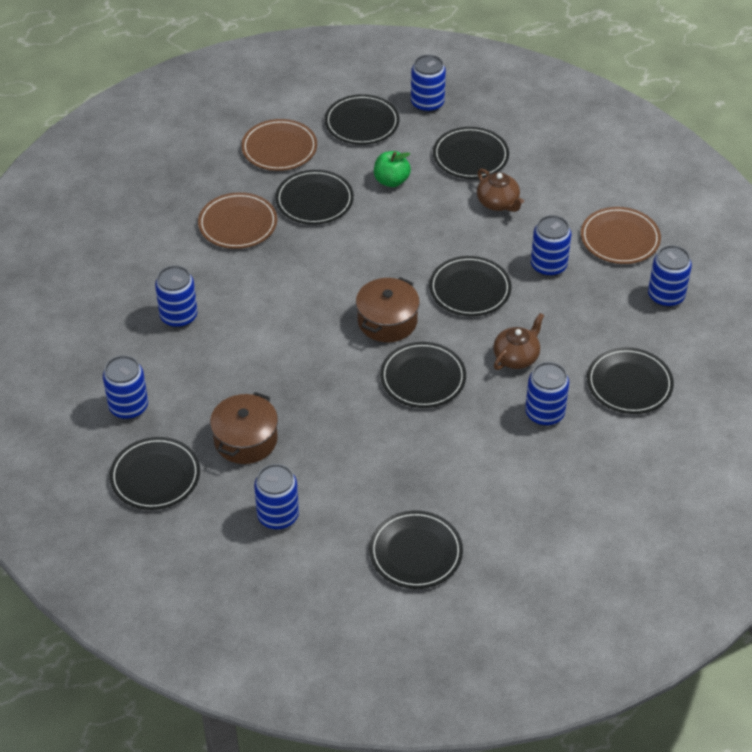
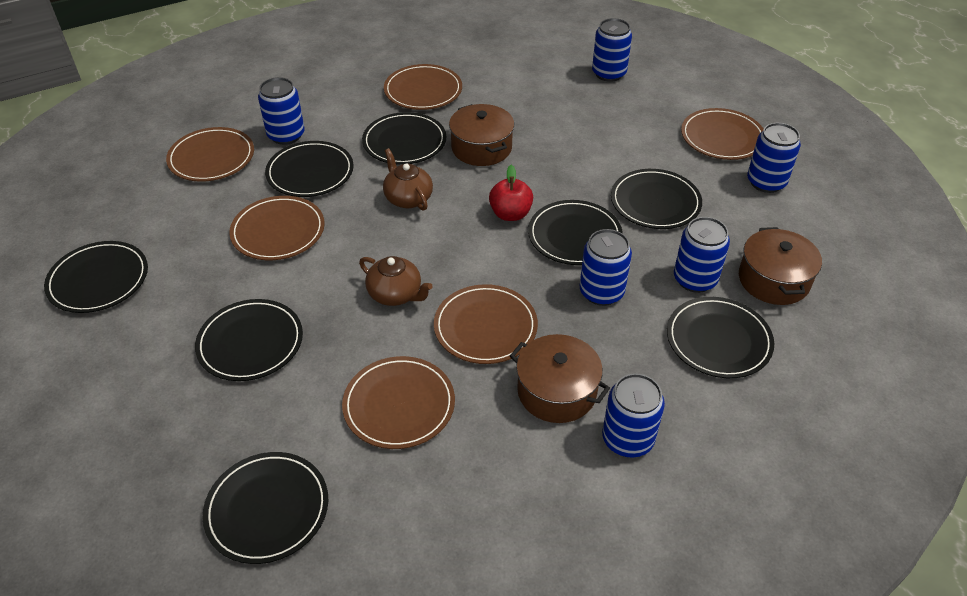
blue can: 7 -> 6
brown plate: 3 -> 6
brown pot: 2 -> 3
green apple: 1 -> 0
red apple: 0 -> 1

